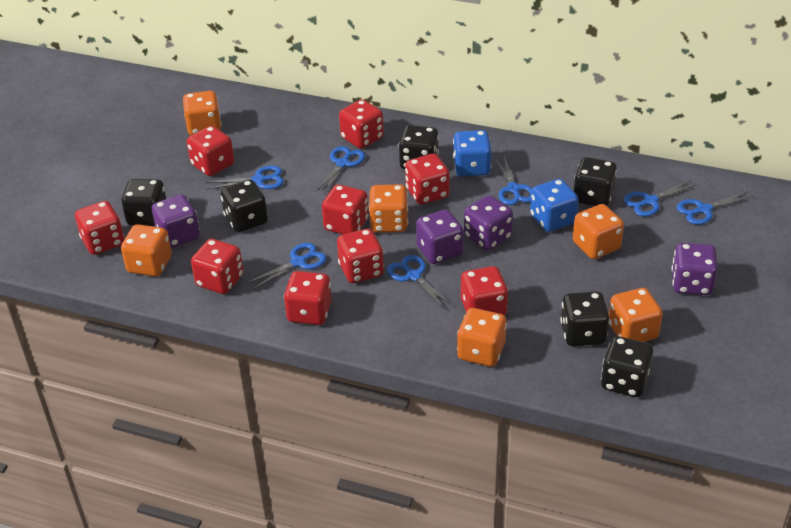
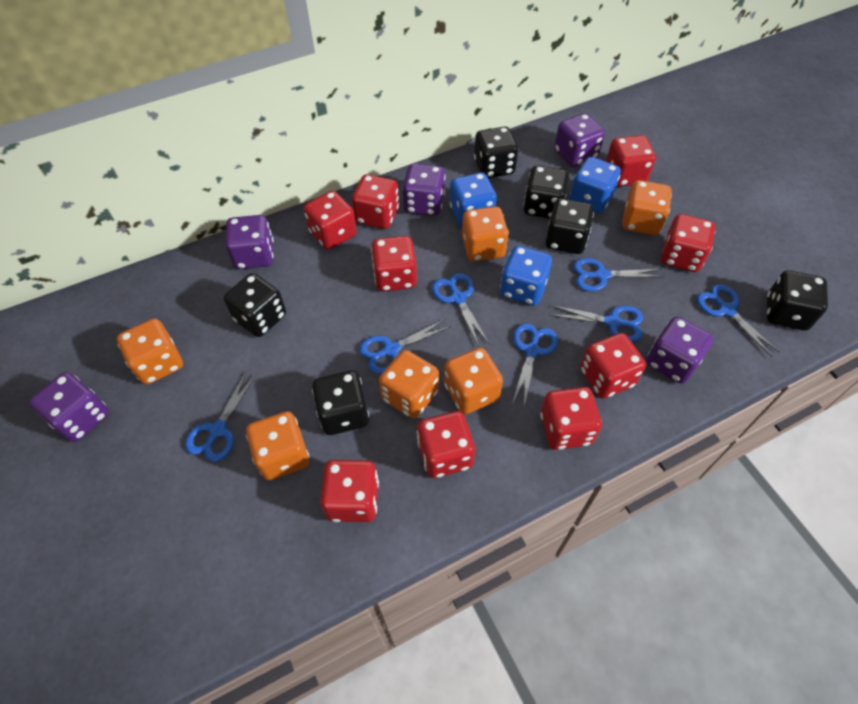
blue dice: 2 -> 3
purple dice: 4 -> 5

